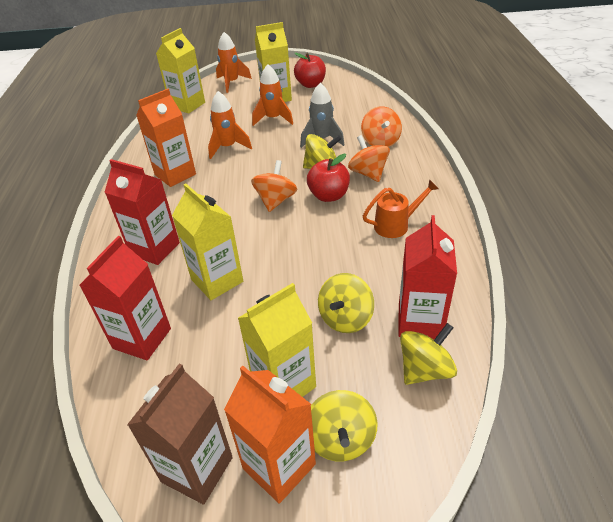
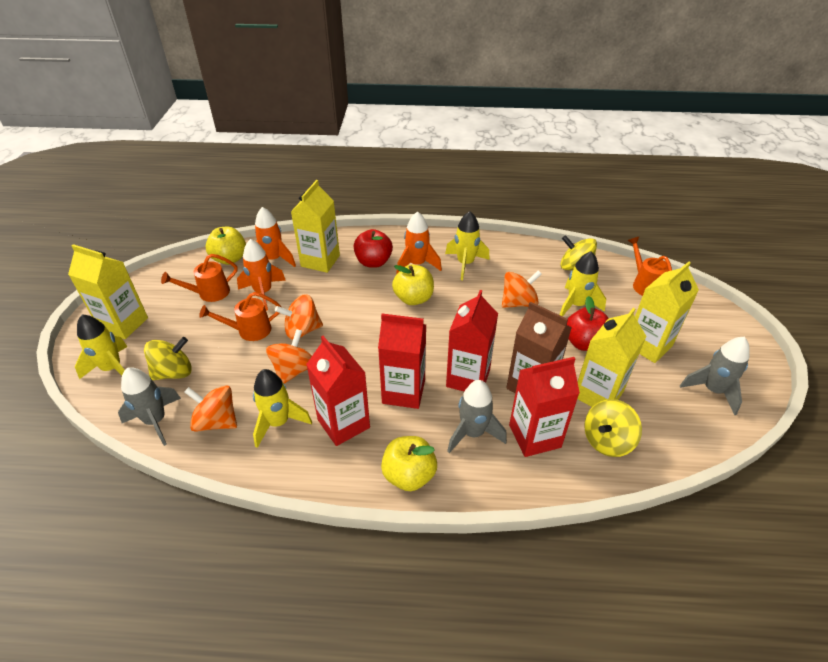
grey rocket: 1 -> 3
orange carton: 2 -> 0
orange spinning top: 3 -> 4
orange watering can: 1 -> 3
red carton: 3 -> 4
yellow apple: 0 -> 3
yellow rocket: 0 -> 4
yellow spinning top: 4 -> 3

